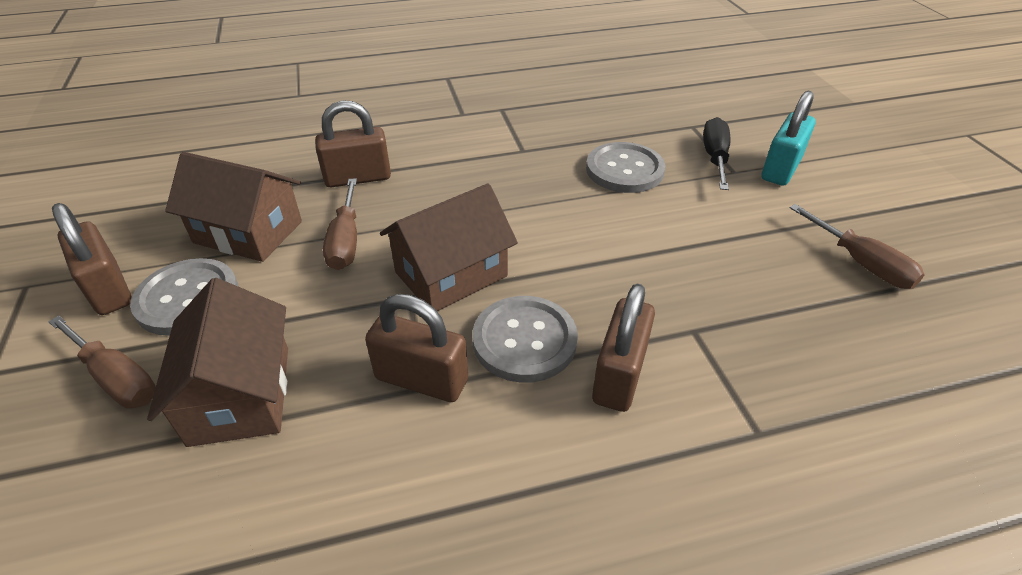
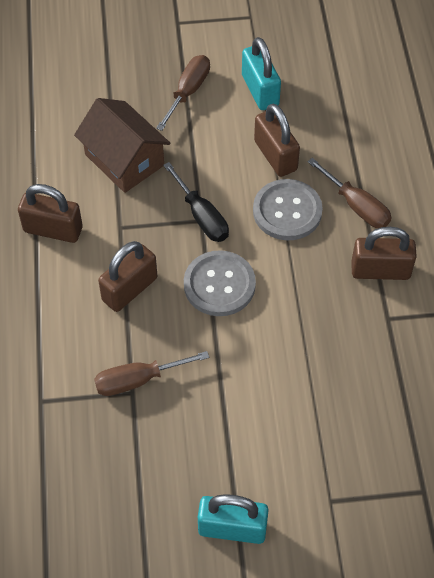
brown house: 3 -> 1
grey button: 3 -> 2
turquoise padlock: 1 -> 2

